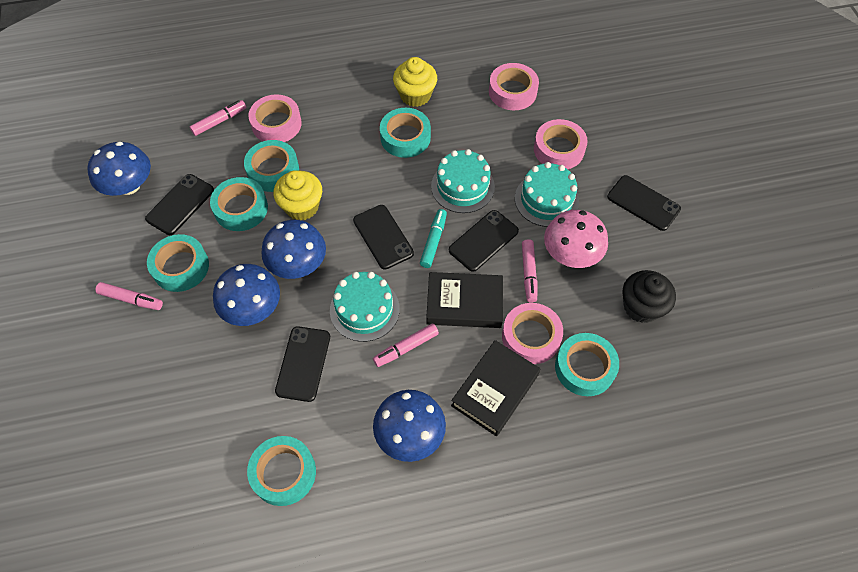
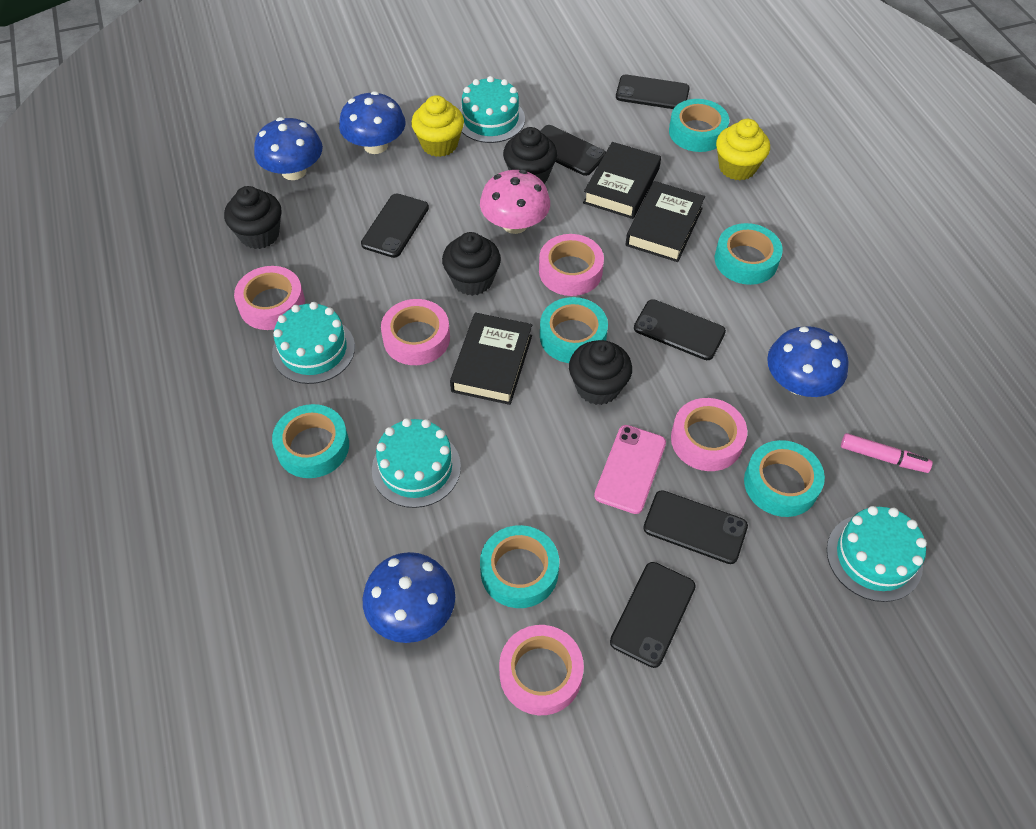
black book: 2 -> 3
black cupcake: 1 -> 4
black phone: 5 -> 6
pink marker: 4 -> 1
pink phone: 0 -> 1
pink tape: 4 -> 5
turquoise cake: 3 -> 4
turquoise marker: 1 -> 0

